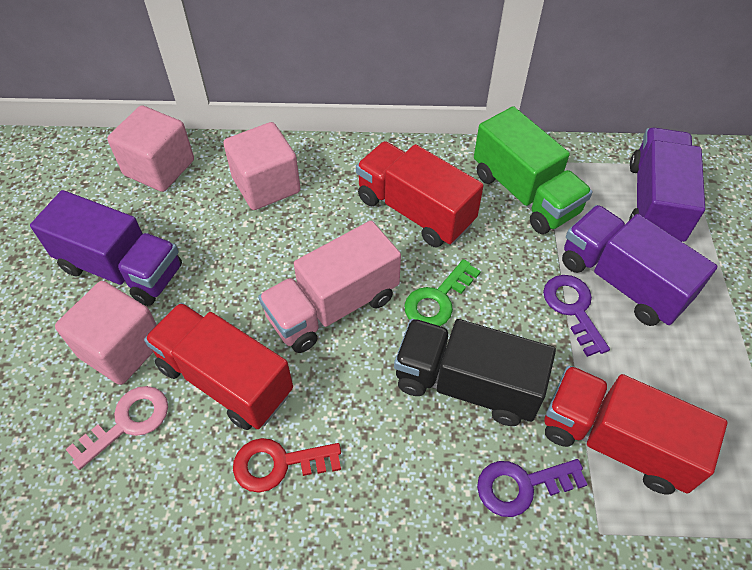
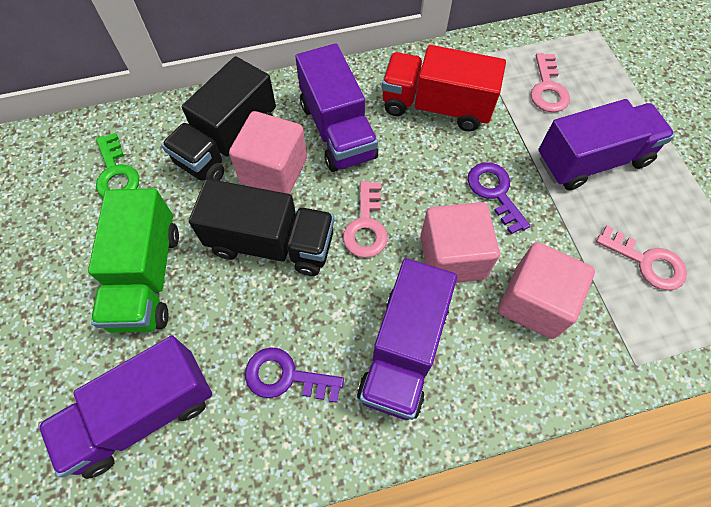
black truck: 1 -> 2
pink key: 1 -> 3
pink truck: 1 -> 0
purple truck: 3 -> 4
red key: 1 -> 0
red truck: 3 -> 1

